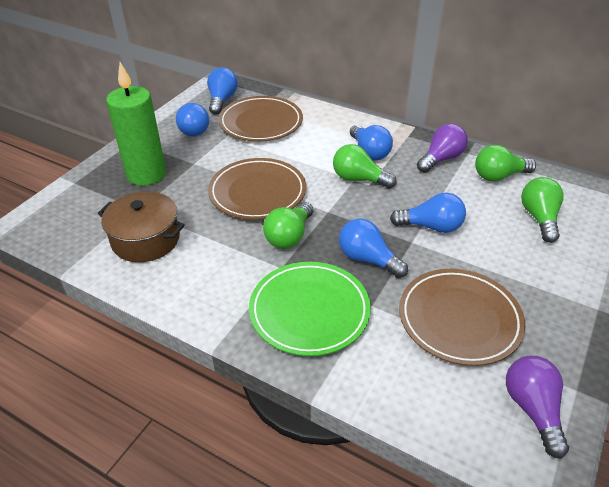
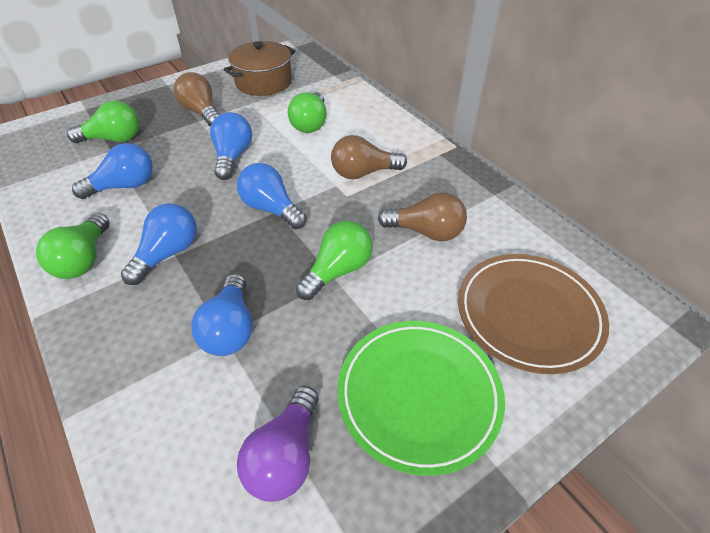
brown light bulb: 0 -> 3
brown plate: 3 -> 1
green candle: 1 -> 0
purple light bulb: 2 -> 1

